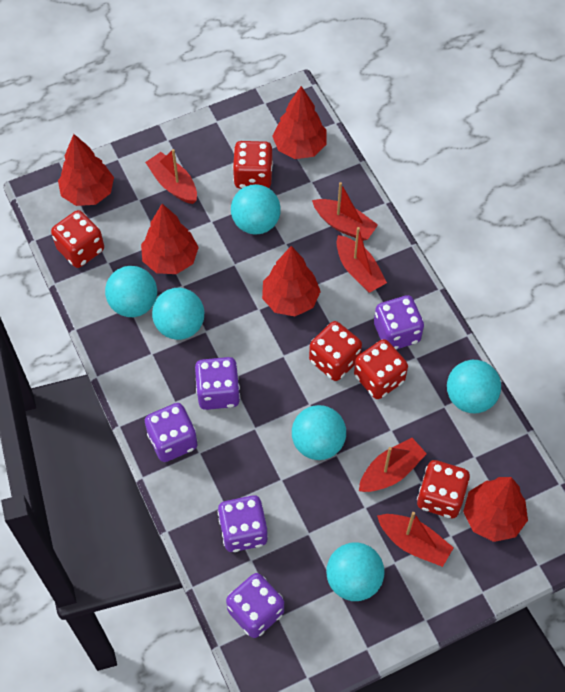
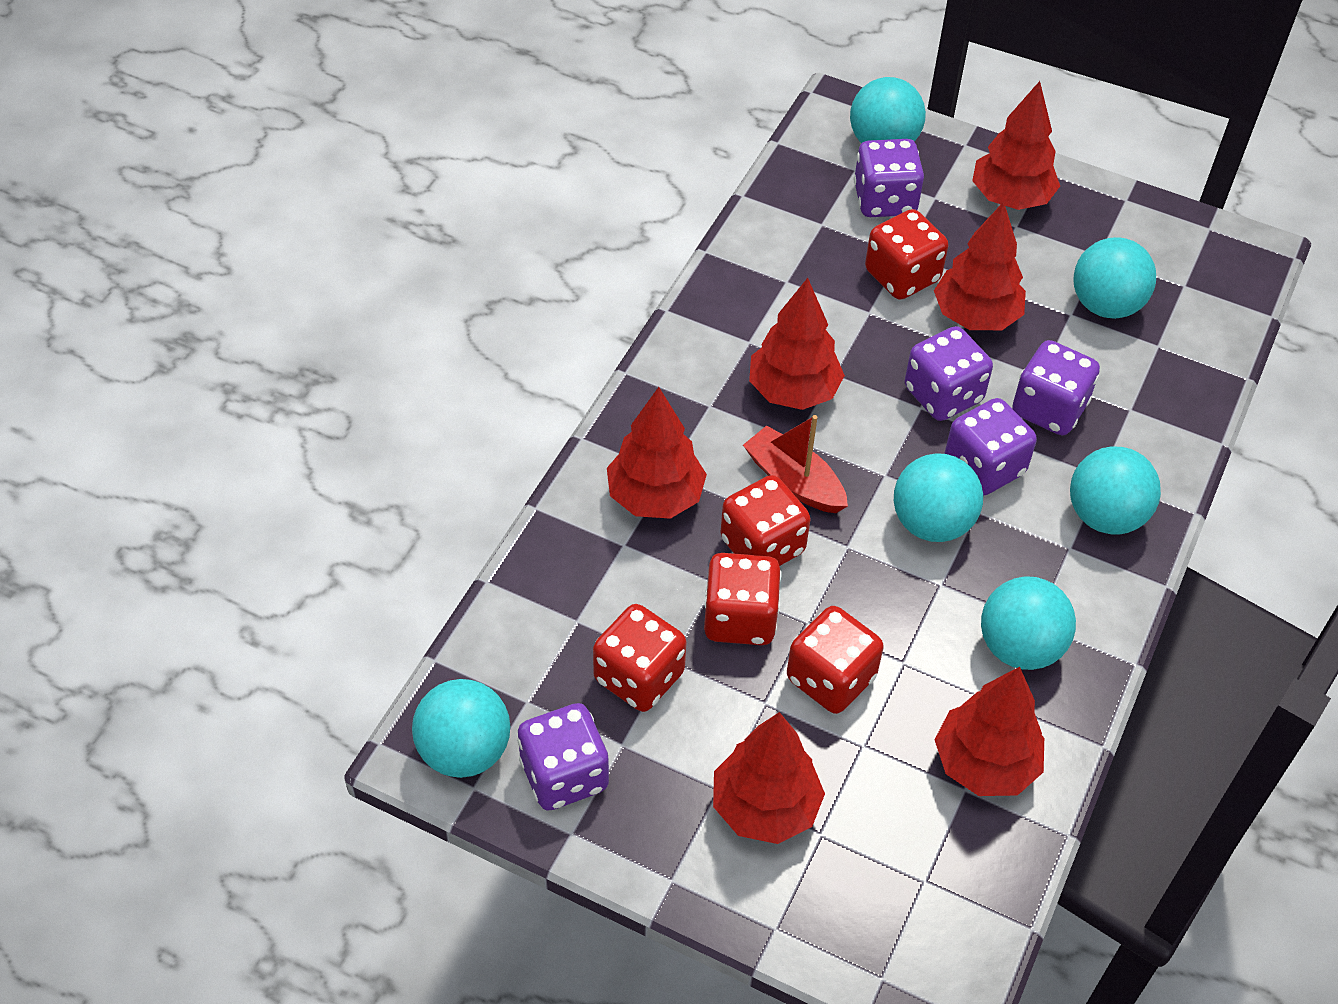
red boat: 5 -> 1
red tree: 5 -> 6

